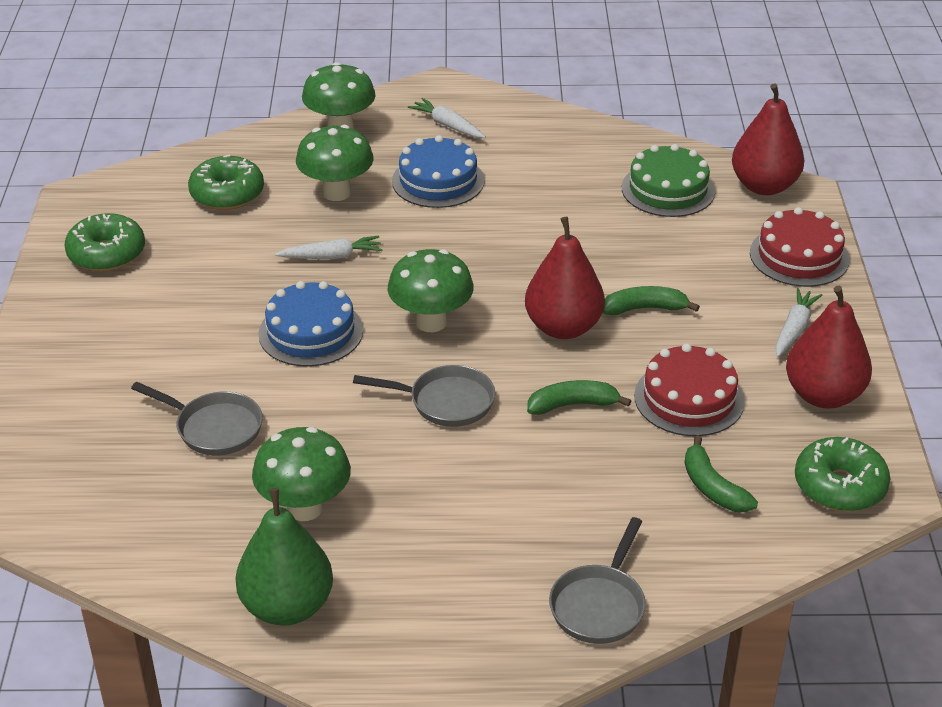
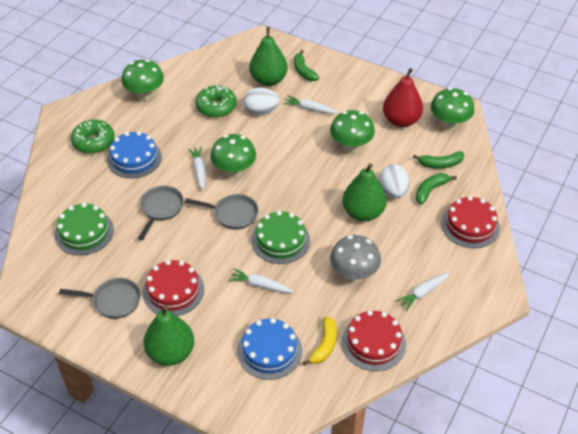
green cake: 1 -> 2
green donut: 3 -> 2
green pear: 1 -> 3
grey mushroom: 0 -> 1
red cake: 2 -> 3
red pear: 3 -> 1
white carrot: 3 -> 4
white egg: 0 -> 2
yellow banana: 0 -> 1

